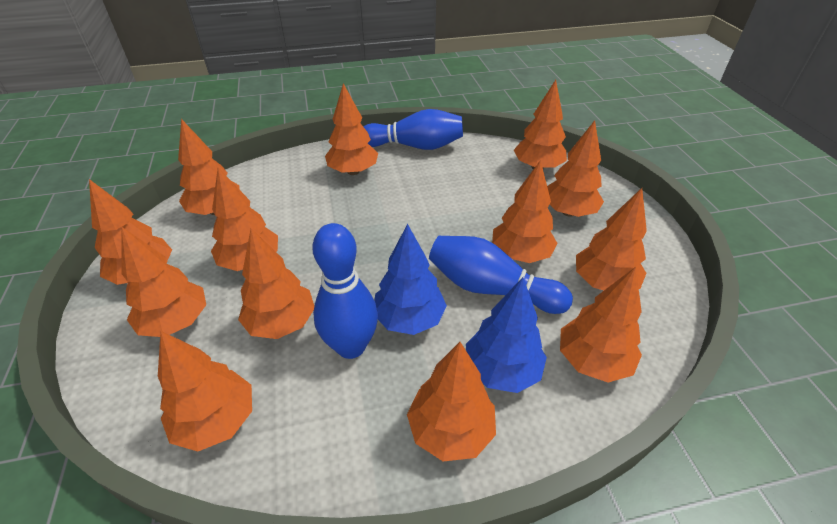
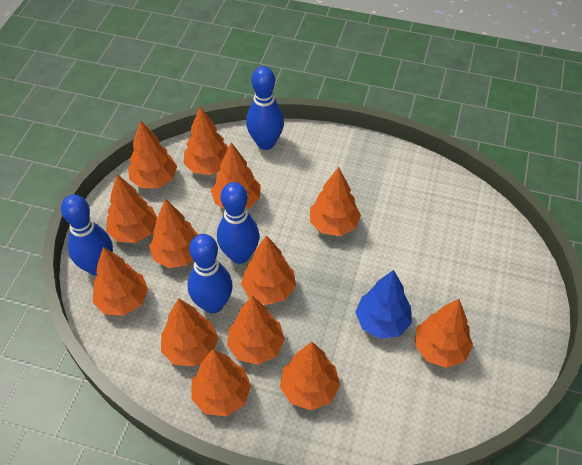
blue bowling pin: 3 -> 4
blue tree: 2 -> 1

